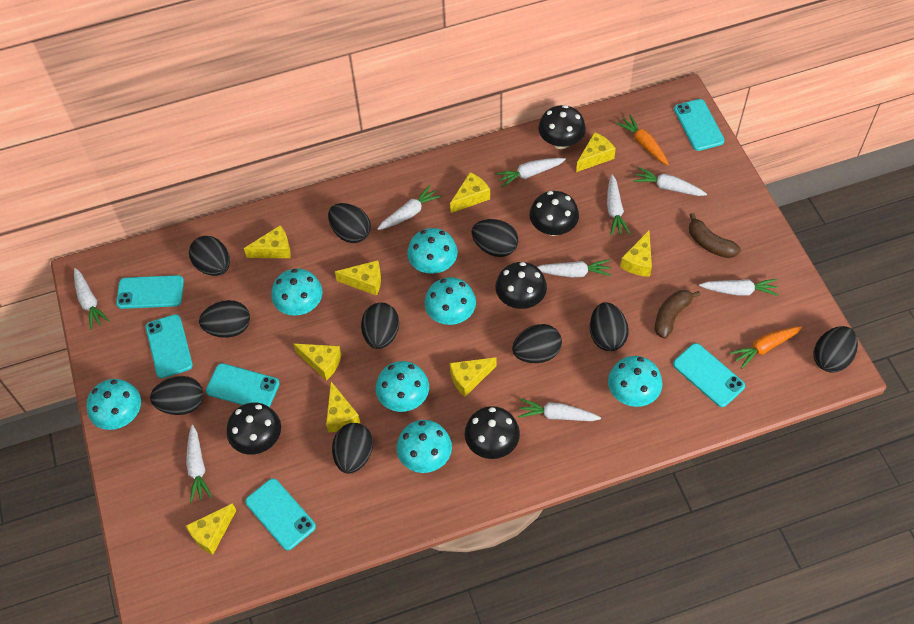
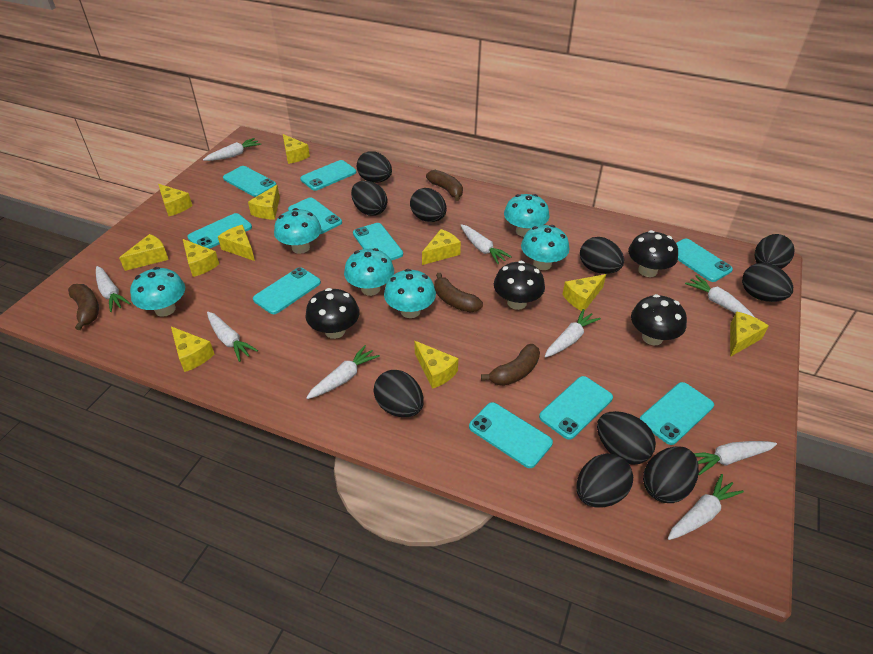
black mushroom: 5 -> 4
brown banana: 2 -> 4
orange carrot: 2 -> 0
turquoise mushroom: 7 -> 6
turquoise phone: 6 -> 10
yellow cheese: 9 -> 11

